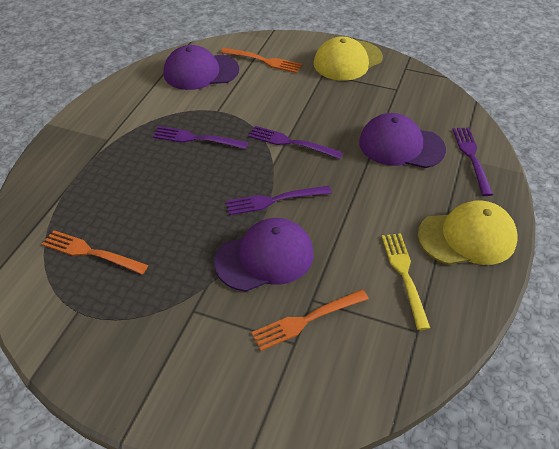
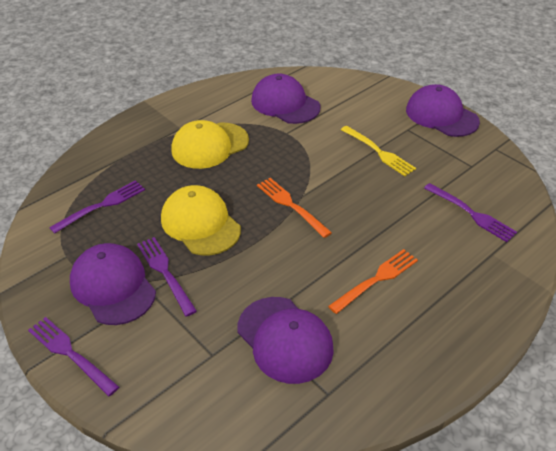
orange fork: 3 -> 2
purple cap: 3 -> 4

